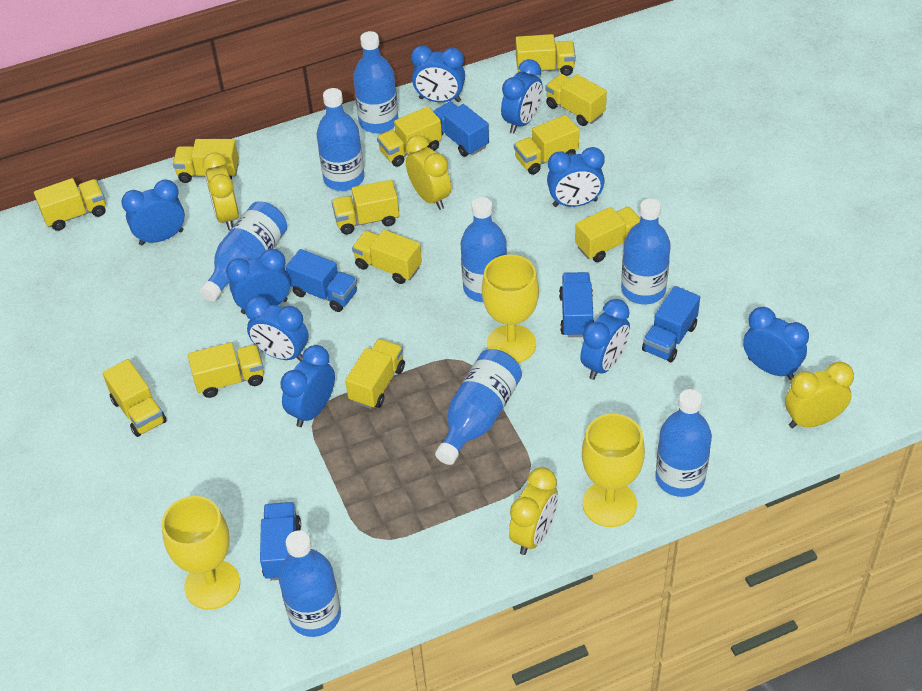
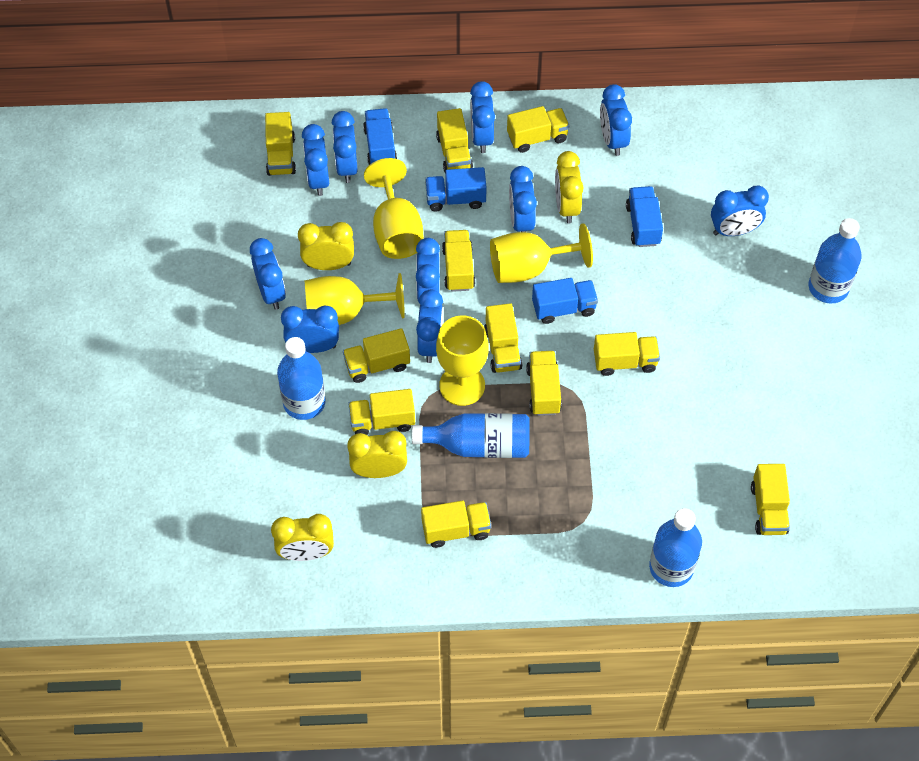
blue bottle: 8 -> 4
blue clock: 9 -> 10
blue truck: 5 -> 4
yellow goblet: 3 -> 4
yellow truck: 12 -> 11

